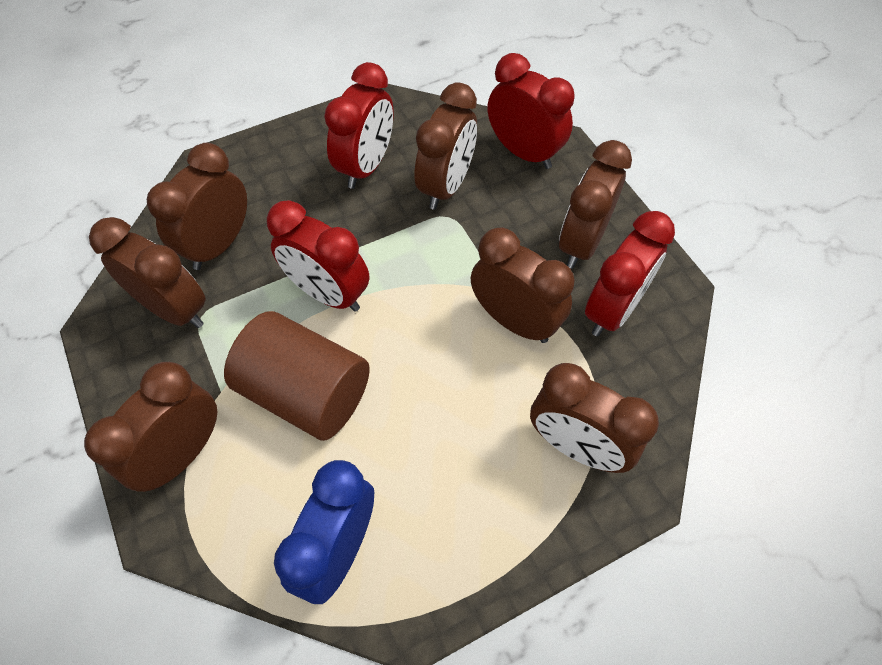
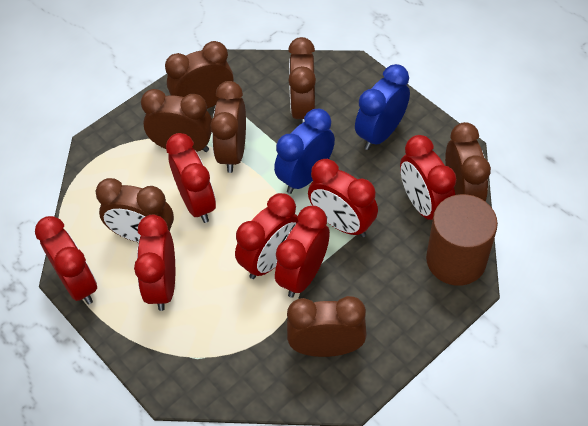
blue clock: 1 -> 2
red clock: 4 -> 7

